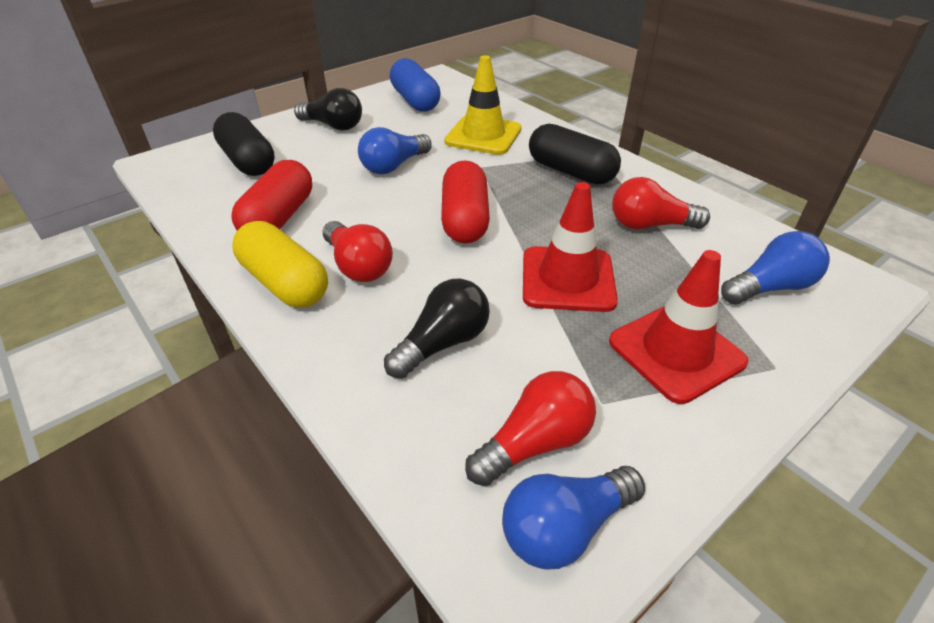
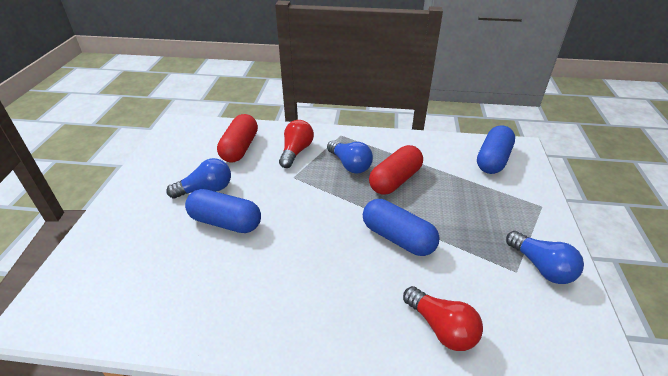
black capsule: 2 -> 0
black light bulb: 2 -> 0
blue capsule: 1 -> 3
red light bulb: 3 -> 2
red traffic cone: 2 -> 0
yellow capsule: 1 -> 0
yellow traffic cone: 1 -> 0

